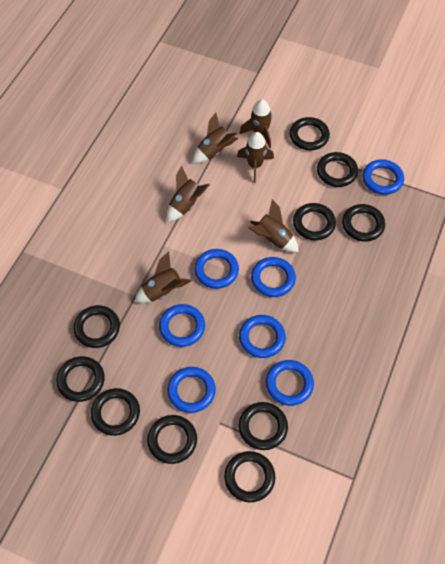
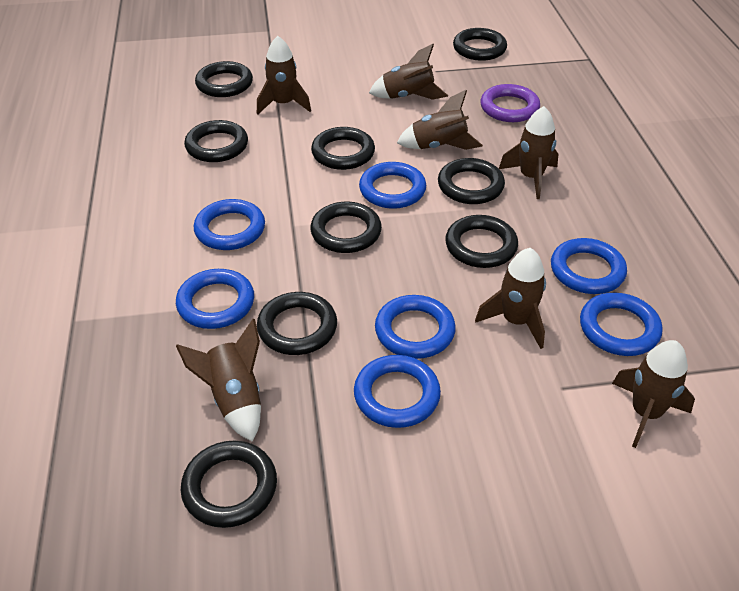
black ring: 10 -> 9
brown rocket: 6 -> 7
purple ring: 0 -> 1

